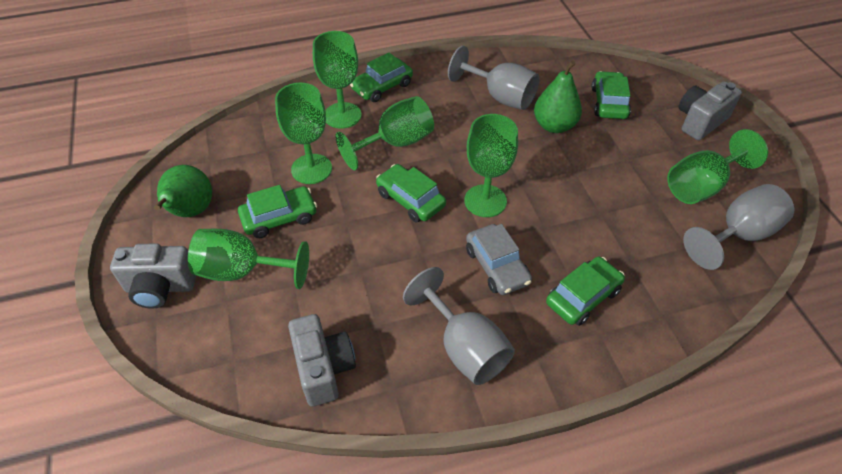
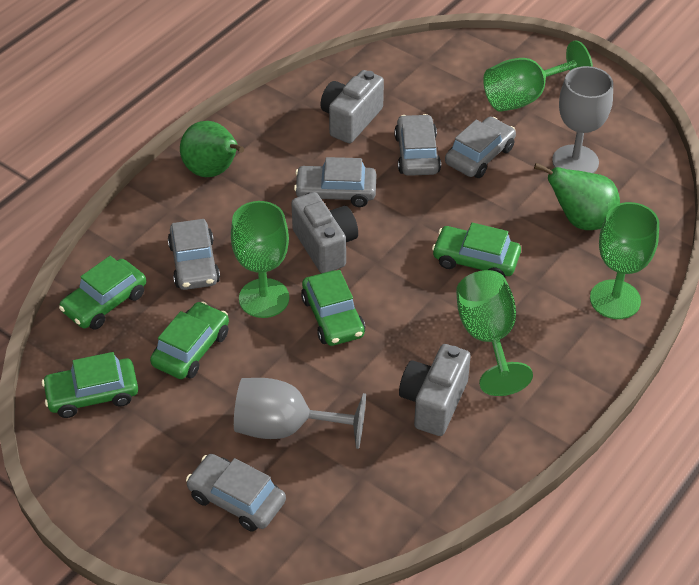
green goblet: 6 -> 4
grey car: 1 -> 5
grey goblet: 3 -> 2

